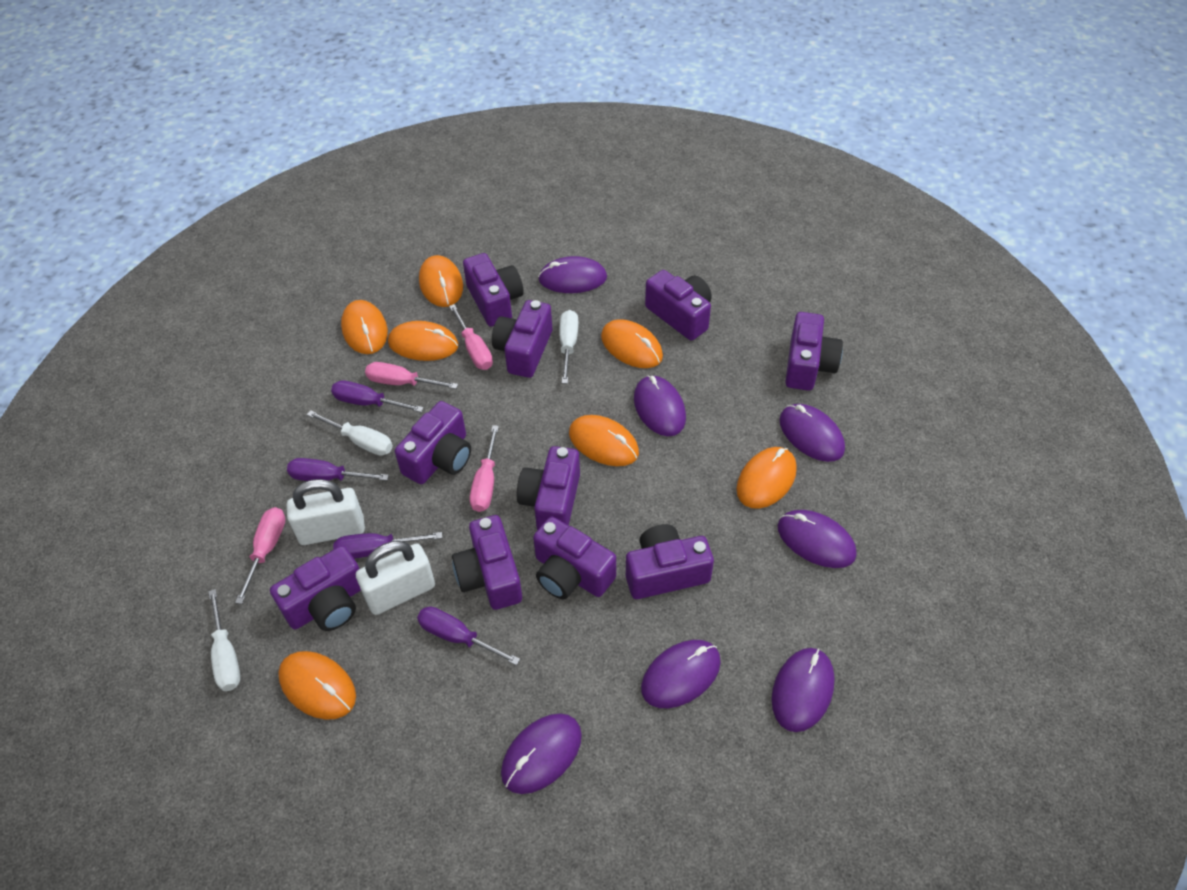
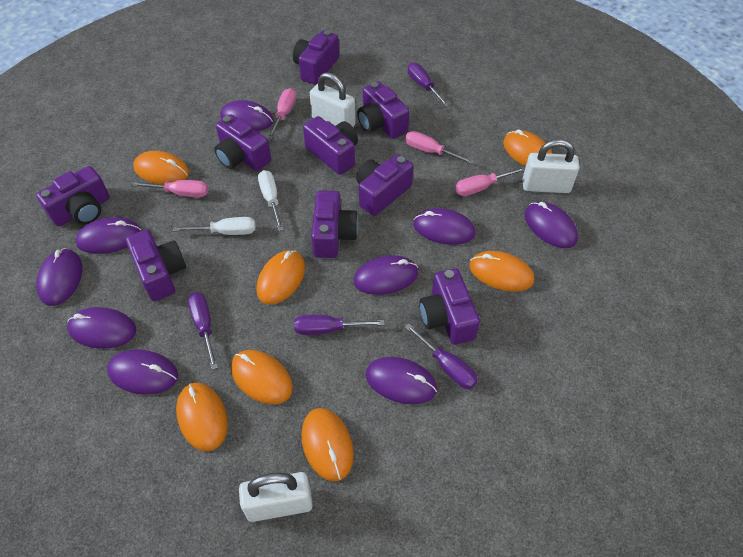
purple camera: 10 -> 9
purple mouse: 7 -> 9
white padlock: 2 -> 3
white screwdriver: 3 -> 2

